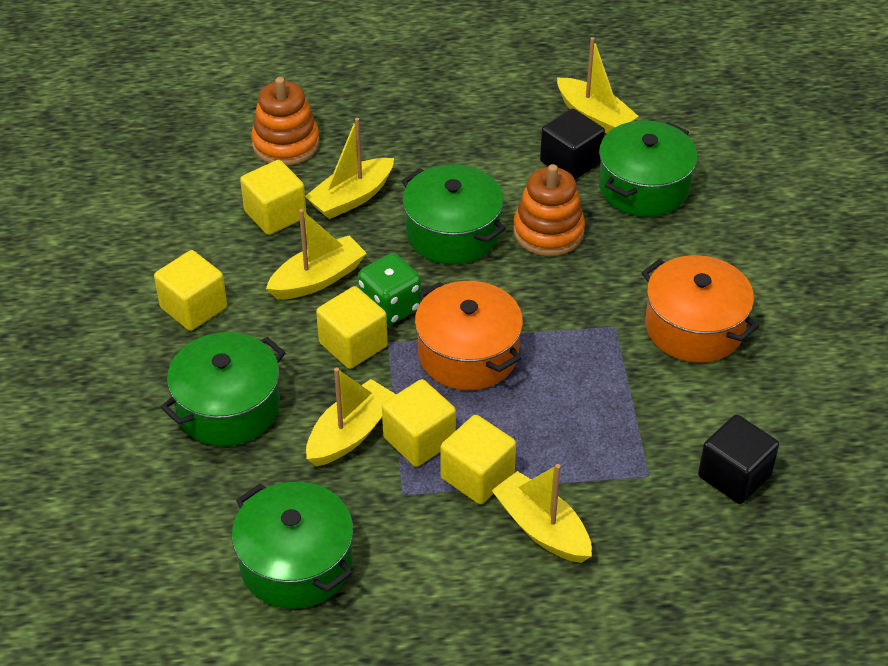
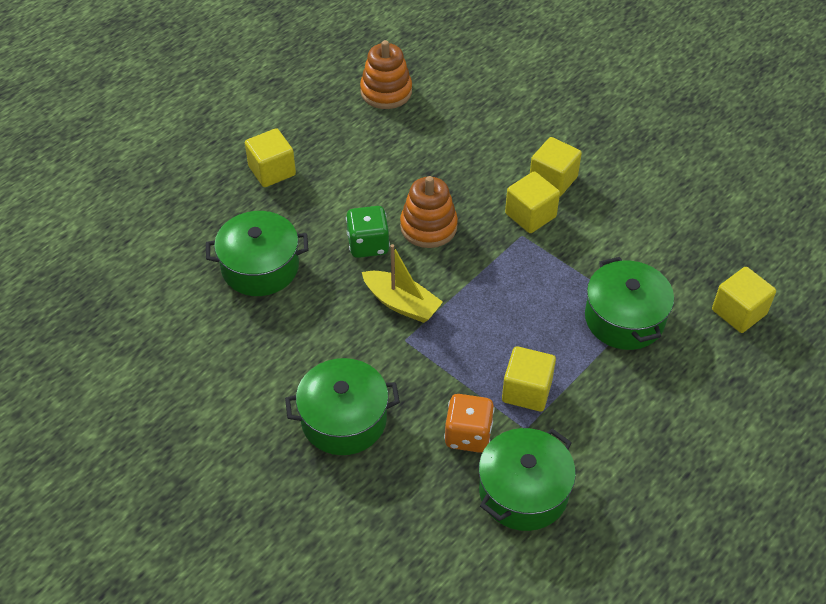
black cube: 2 -> 0
orange dice: 0 -> 1
orange pot: 2 -> 0
yellow boat: 5 -> 1

